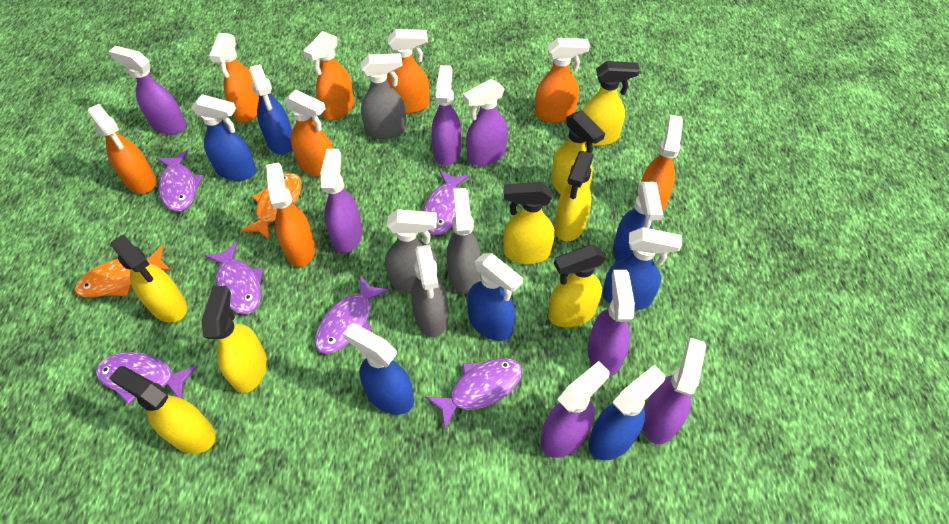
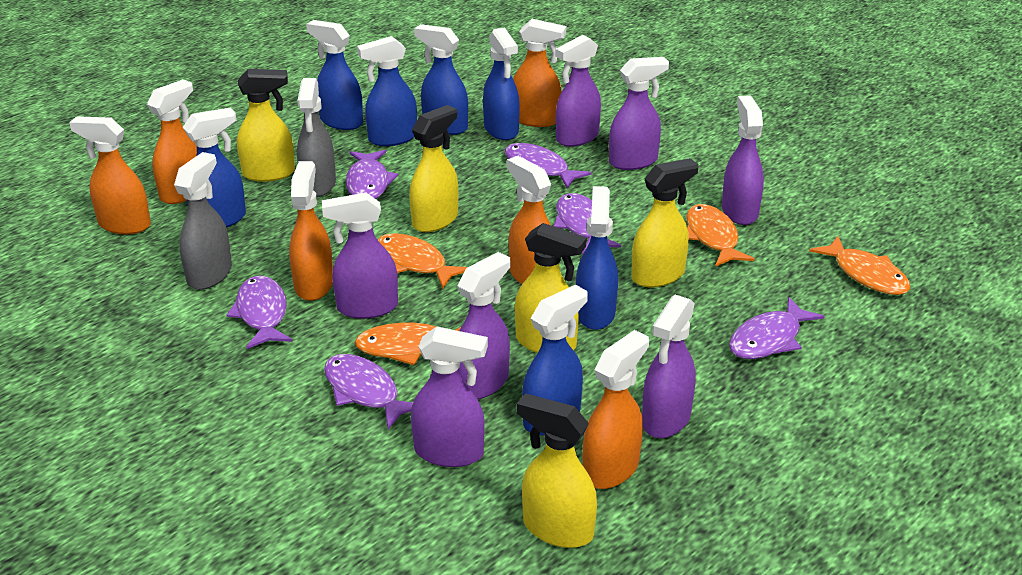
grey spray bottle: 4 -> 2
orange fish: 2 -> 4
orange spray bottle: 8 -> 6
yellow spray bottle: 8 -> 5

